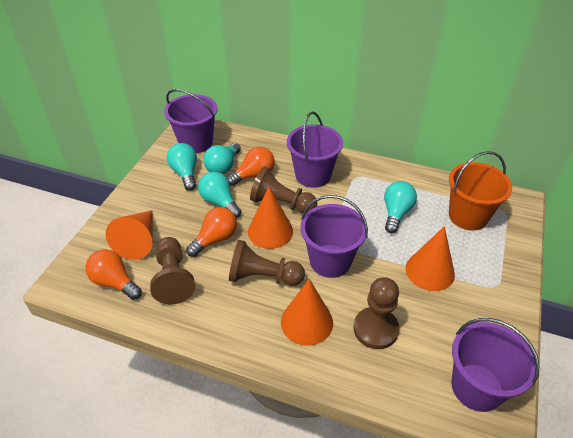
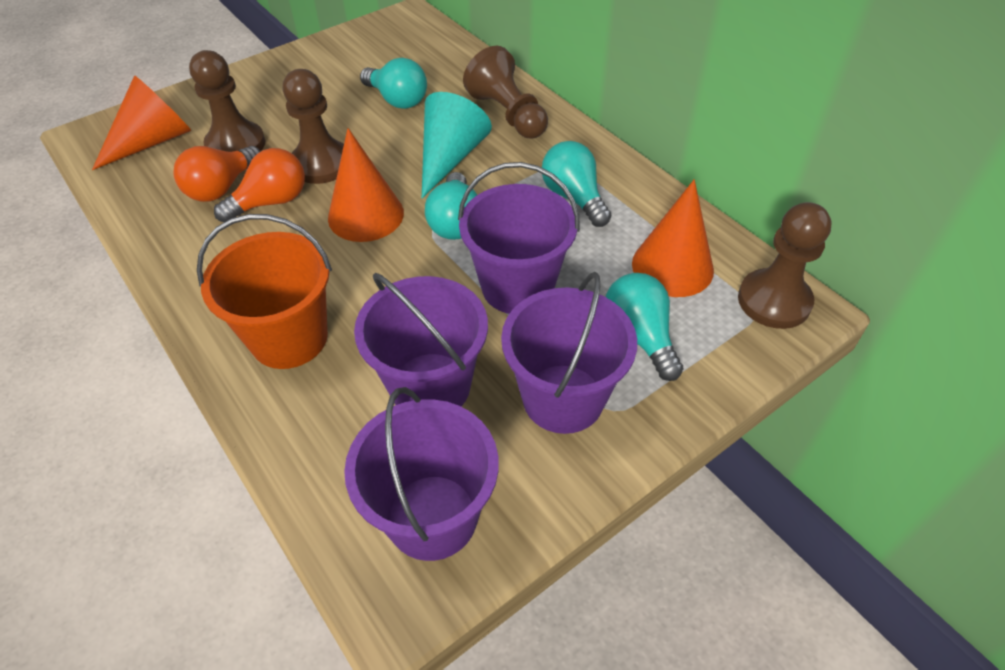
orange cone: 4 -> 3
orange light bulb: 3 -> 2
turquoise cone: 0 -> 1

